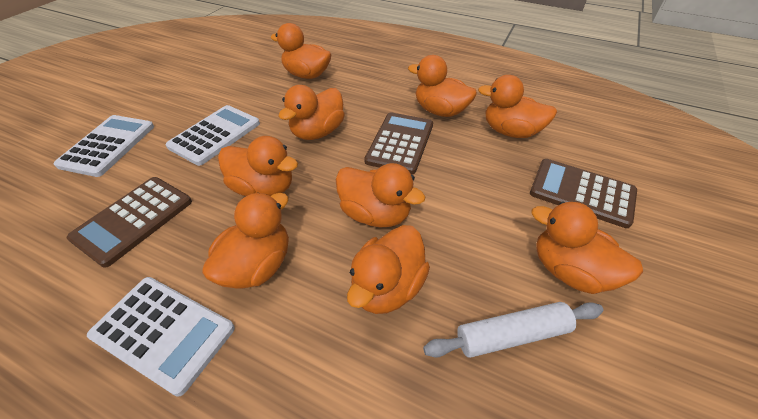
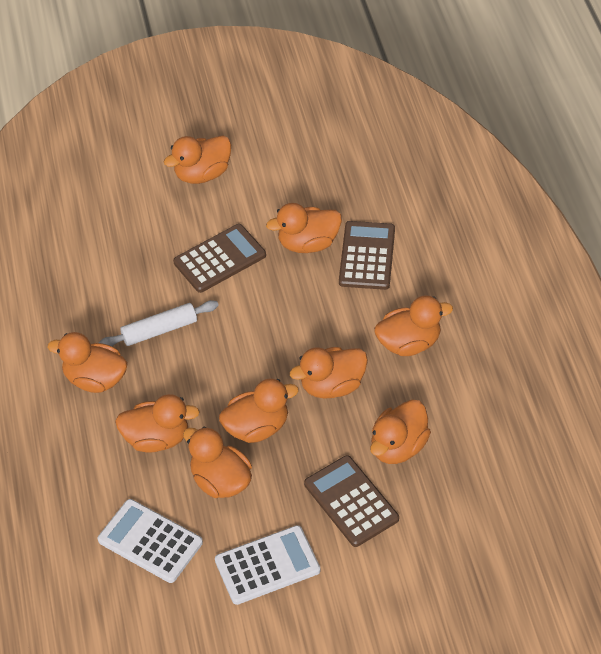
white calculator: 3 -> 2

